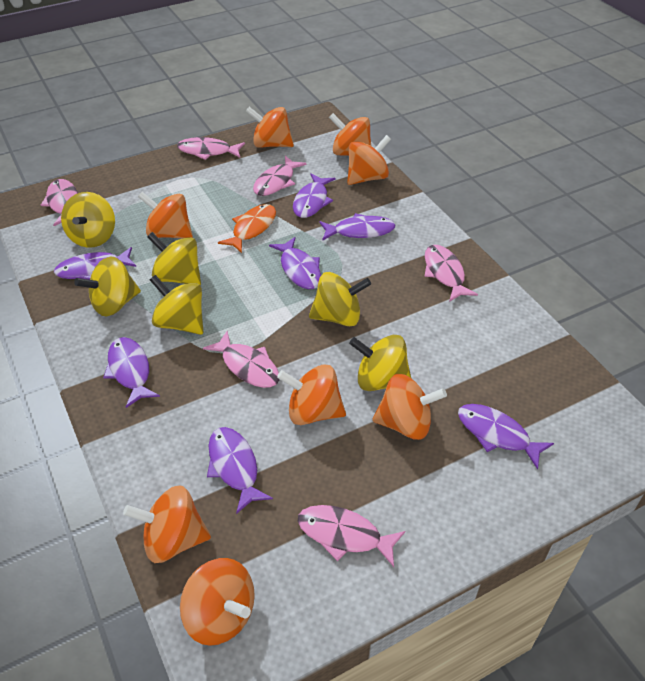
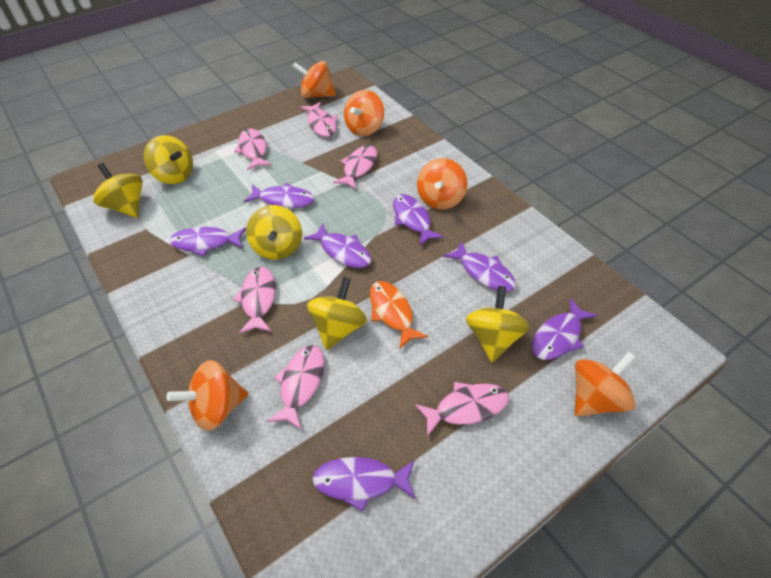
orange spinning top: 8 -> 5
yellow spinning top: 6 -> 5

